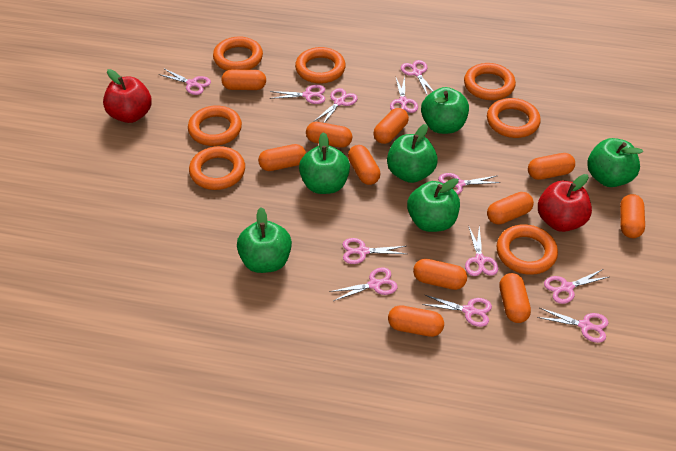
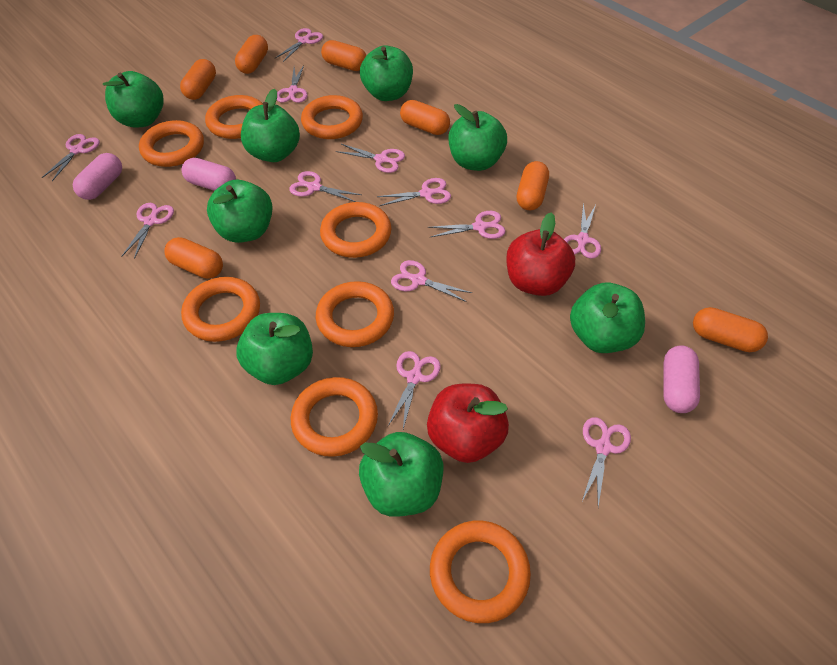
green apple: 6 -> 8
orange capsule: 11 -> 7
orange ring: 7 -> 8
pink capsule: 0 -> 3

